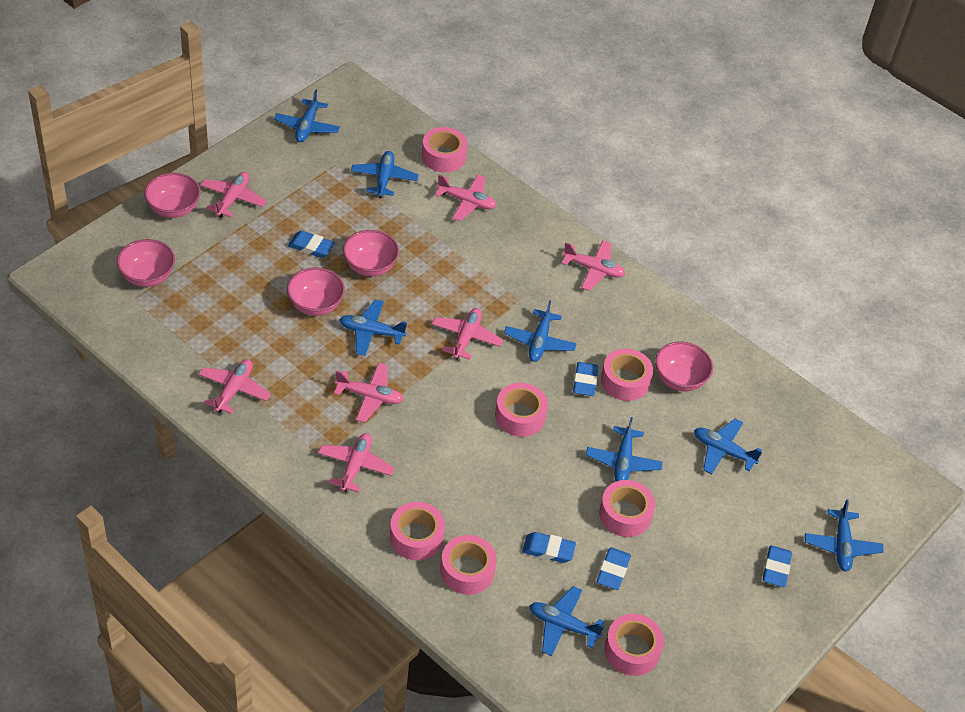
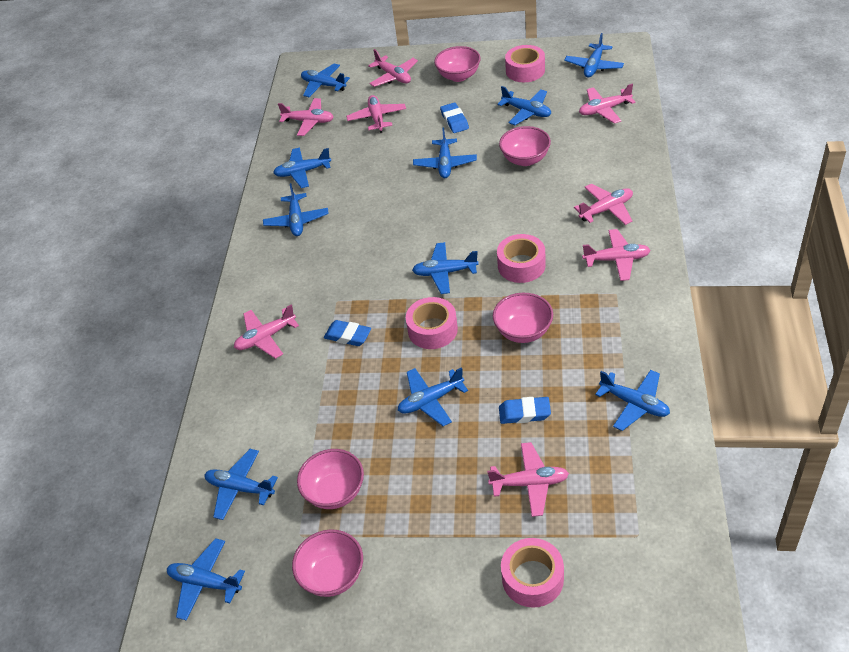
blue eraser: 5 -> 3
blue plane: 8 -> 11
pink plane: 7 -> 8
pink tape: 7 -> 4

